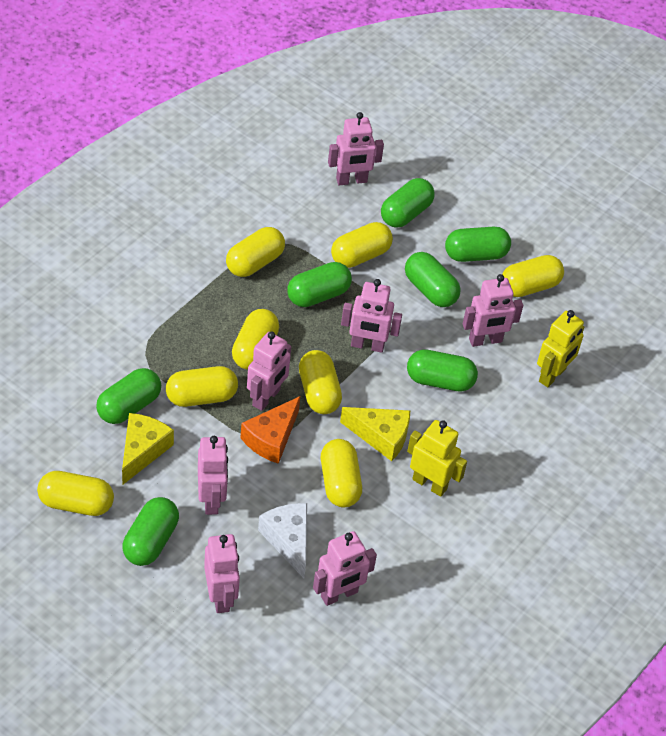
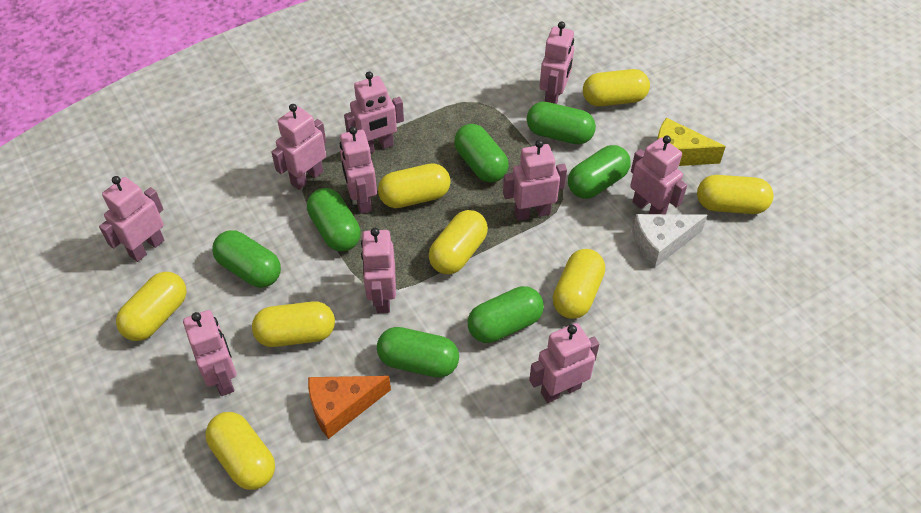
pink robot: 7 -> 10
yellow cheese: 2 -> 1
yellow robot: 2 -> 0

